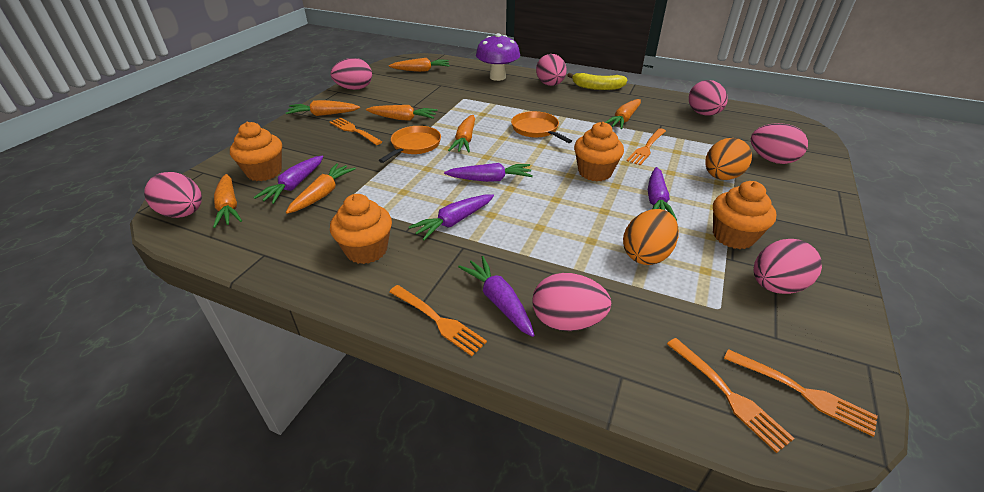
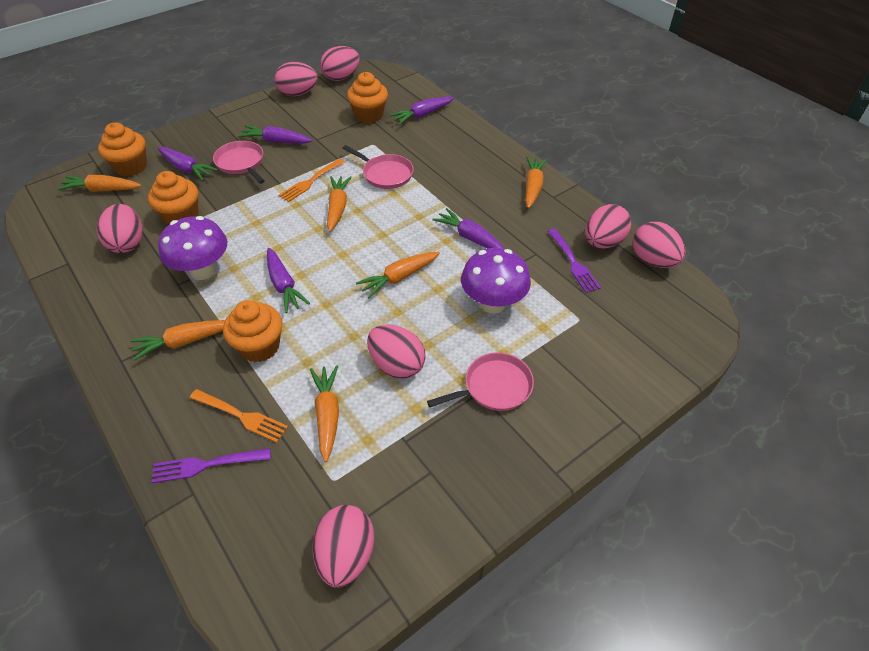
orange carrot: 7 -> 6
orange egg: 2 -> 0
orange fork: 5 -> 2
orange pan: 2 -> 0
pink pan: 0 -> 3
purple fork: 0 -> 2
purple mushroom: 1 -> 2
yellow banana: 1 -> 0

